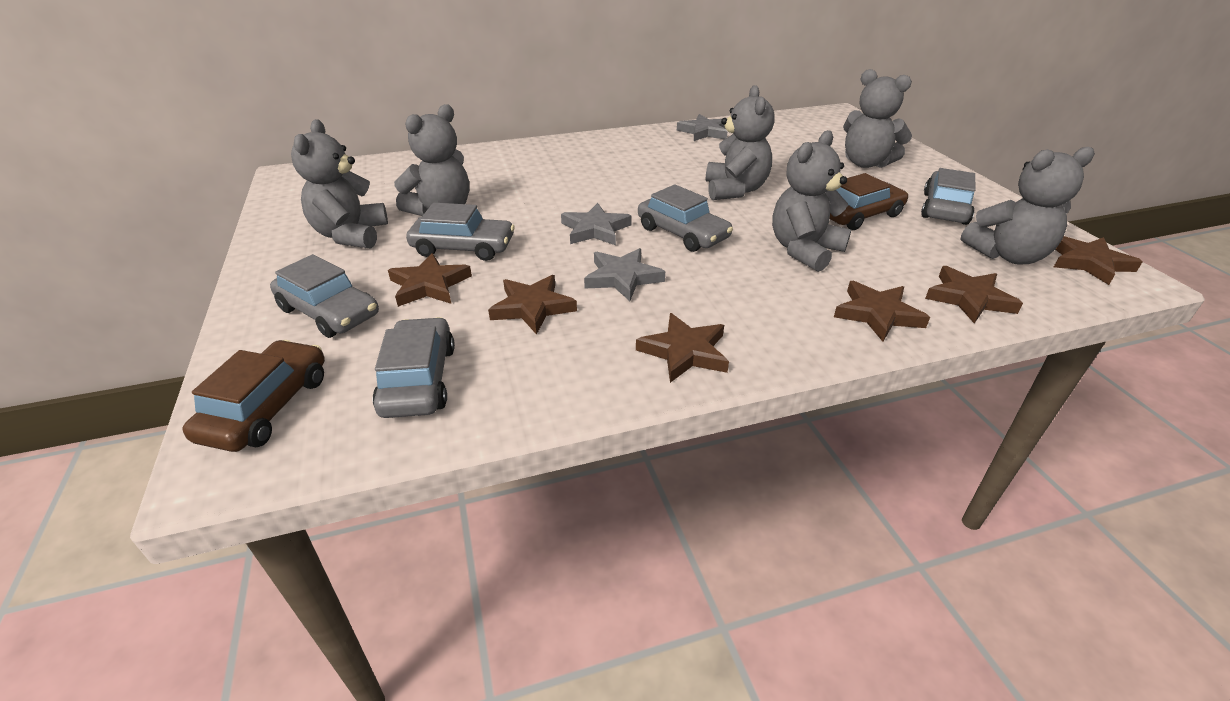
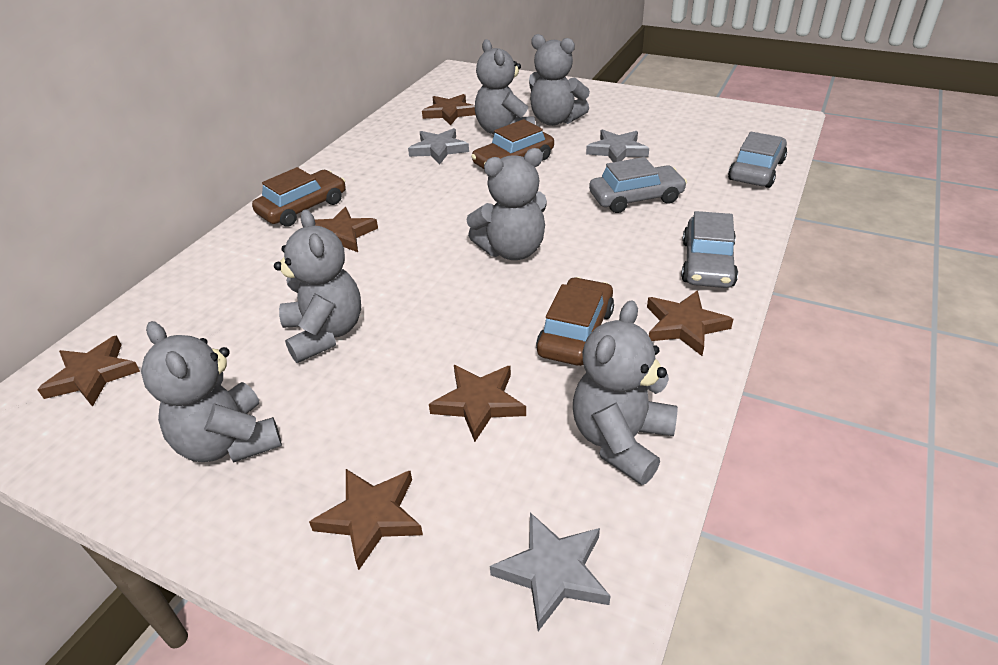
brown car: 2 -> 3
grey car: 5 -> 3

